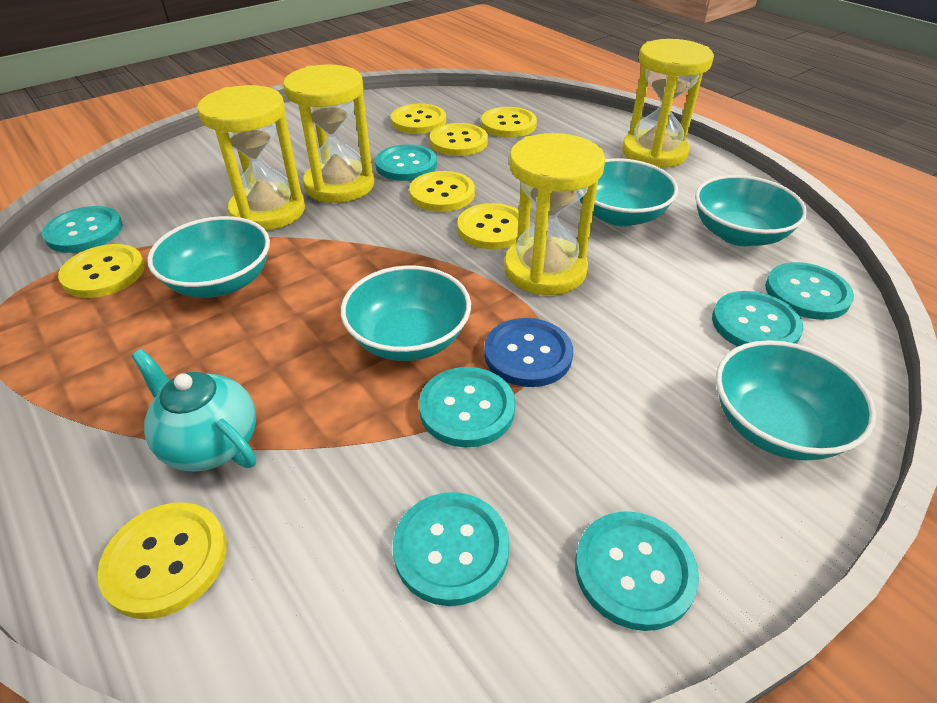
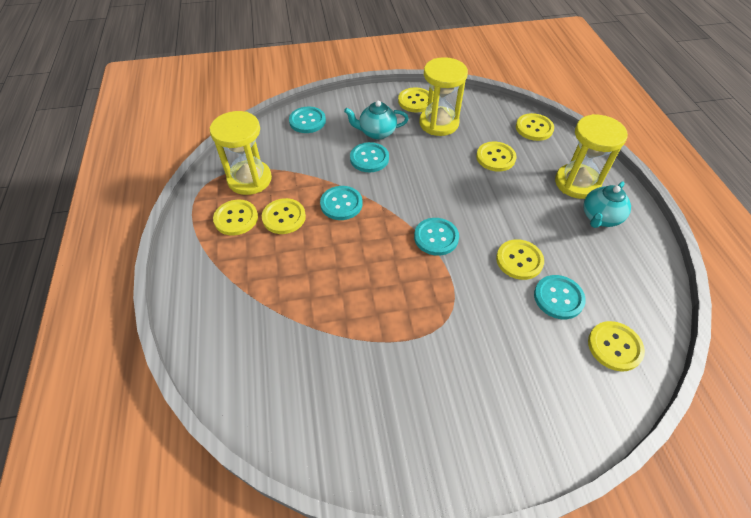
blue button: 1 -> 0
turquoise bowl: 5 -> 0
turquoise button: 7 -> 5
turquoise teapot: 1 -> 2
yellow hourglass: 4 -> 3

